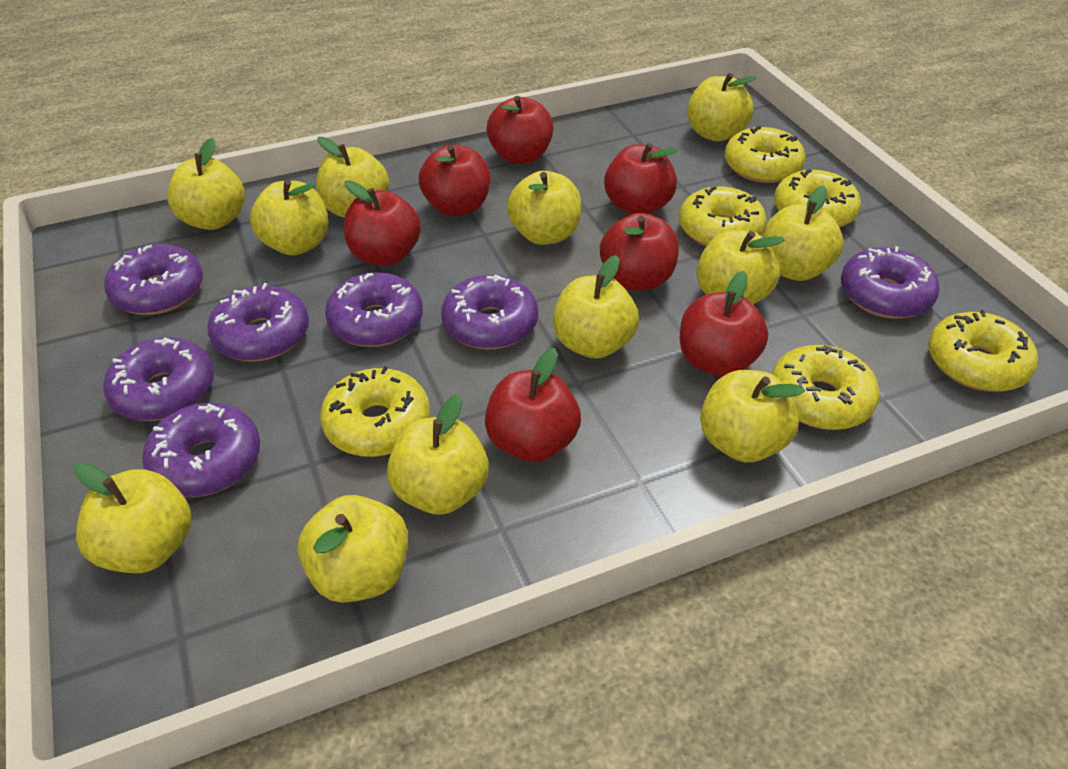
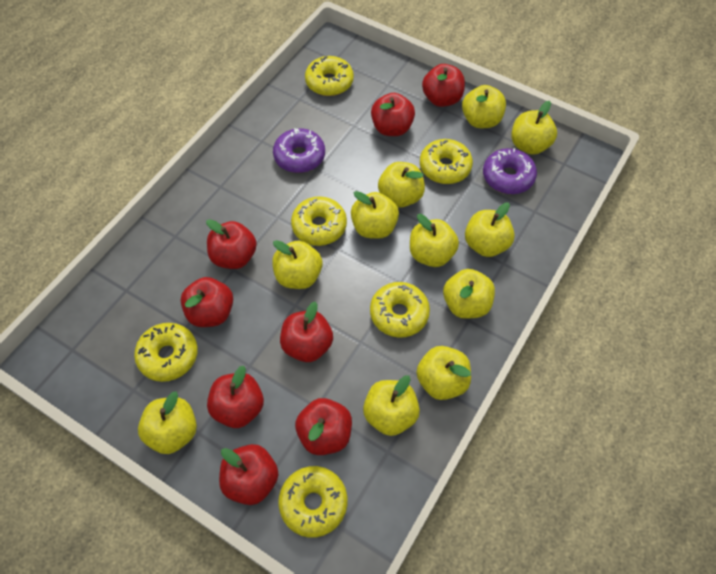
purple donut: 7 -> 2
red apple: 7 -> 8
yellow apple: 12 -> 11

